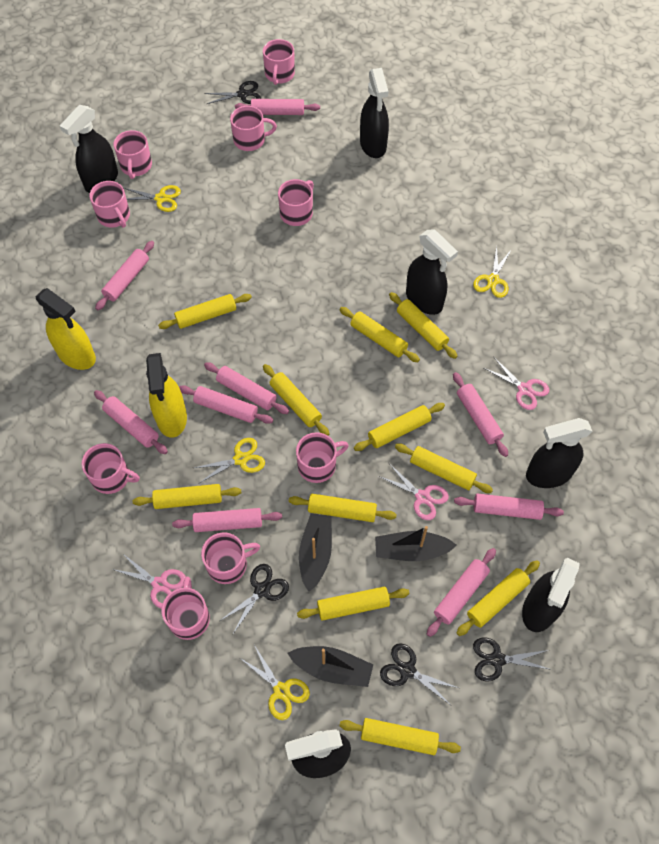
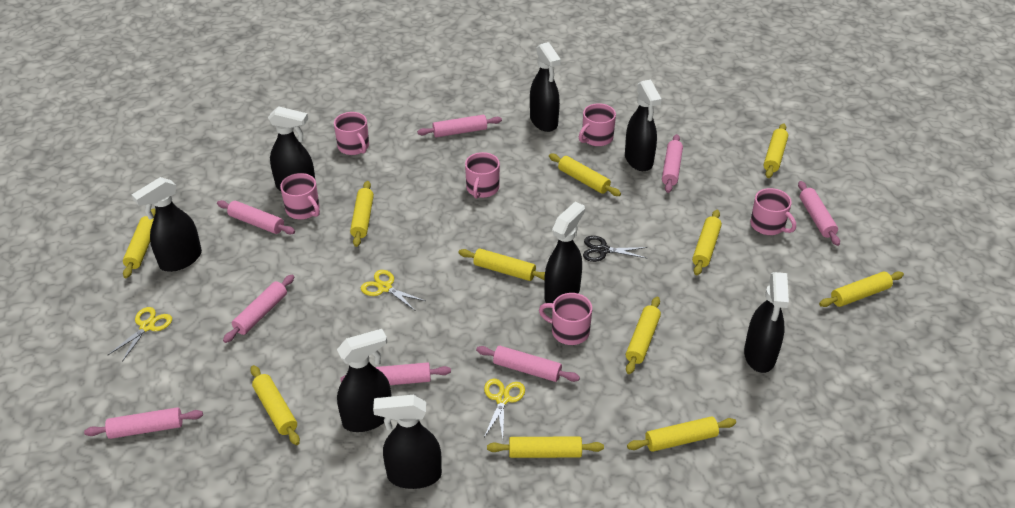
black boat: 3 -> 0
black scissors: 4 -> 1
black spray bottle: 6 -> 8
pink mug: 9 -> 6
pink rolling pin: 9 -> 8
pink scissors: 3 -> 0
yellow scissors: 4 -> 3
yellow spray bottle: 2 -> 0

